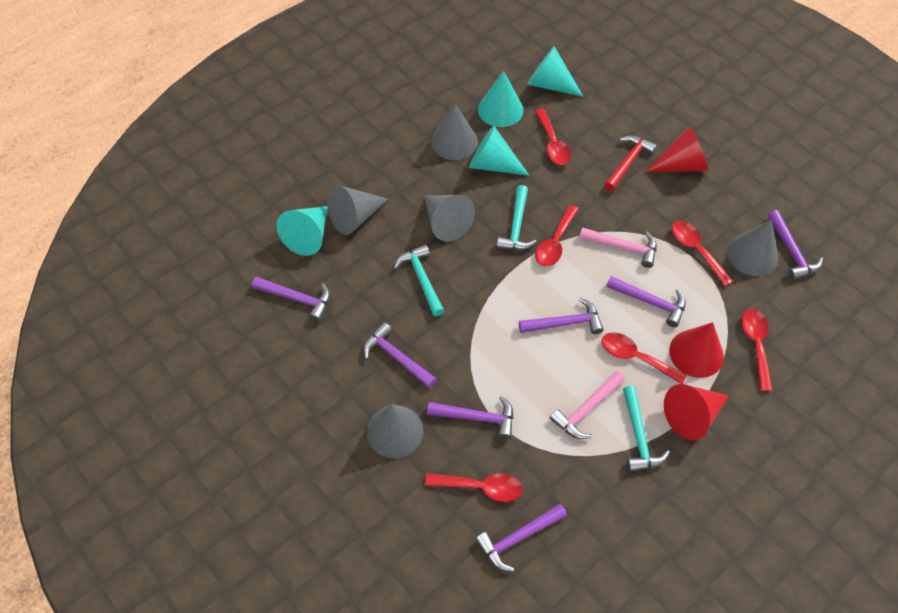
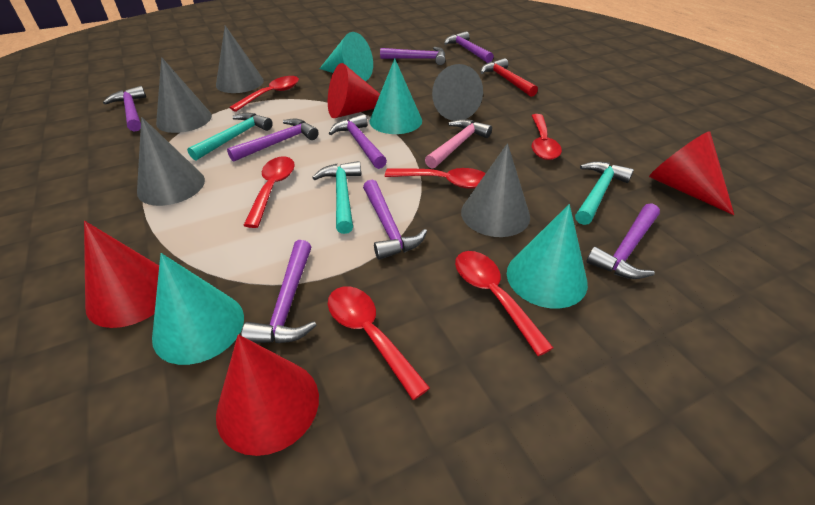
pink hammer: 2 -> 1
purple hammer: 7 -> 8
red cone: 3 -> 4

